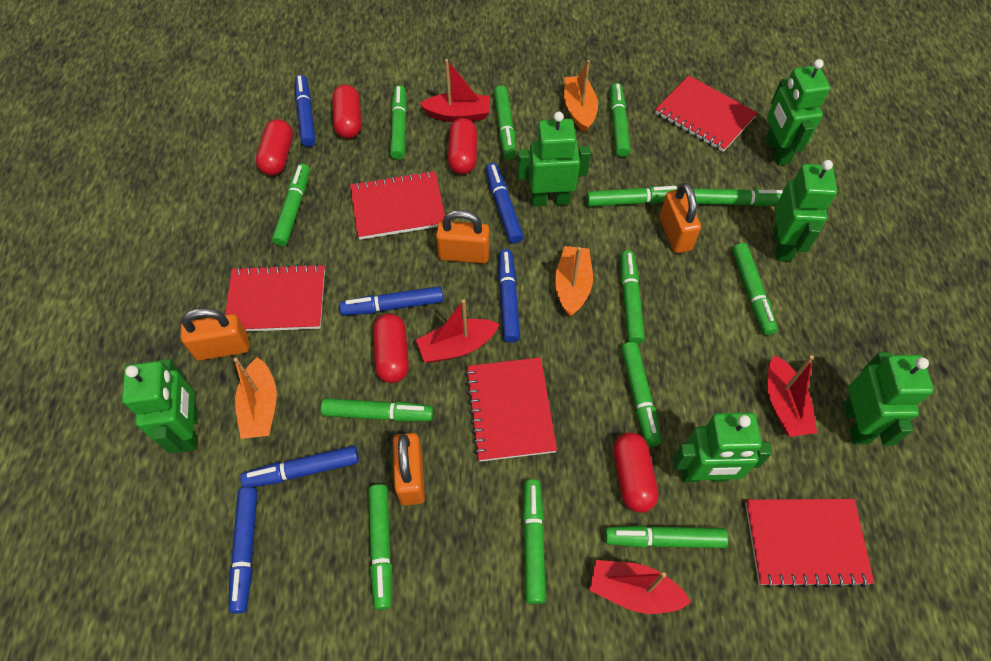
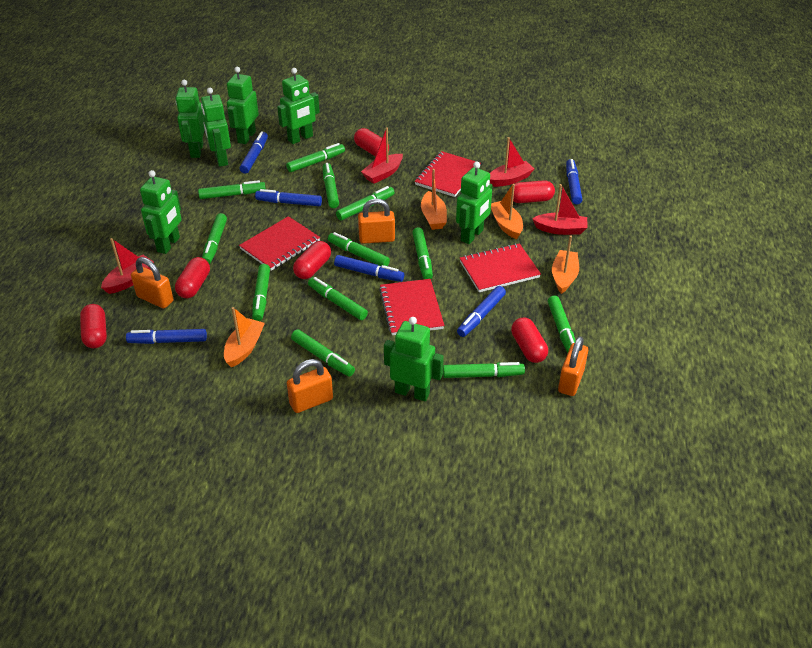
green marker: 13 -> 12
green robot: 6 -> 7
orange boat: 3 -> 4
red capsule: 5 -> 6
red notebook: 5 -> 4

